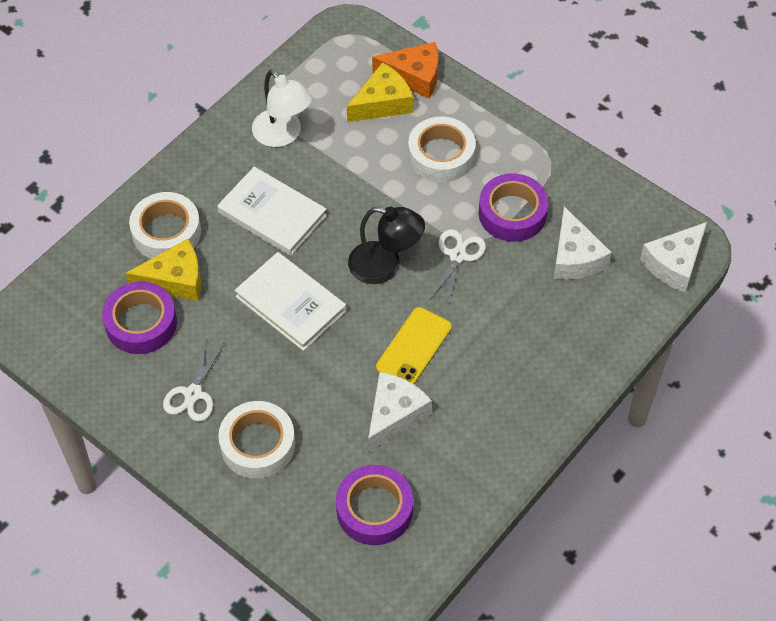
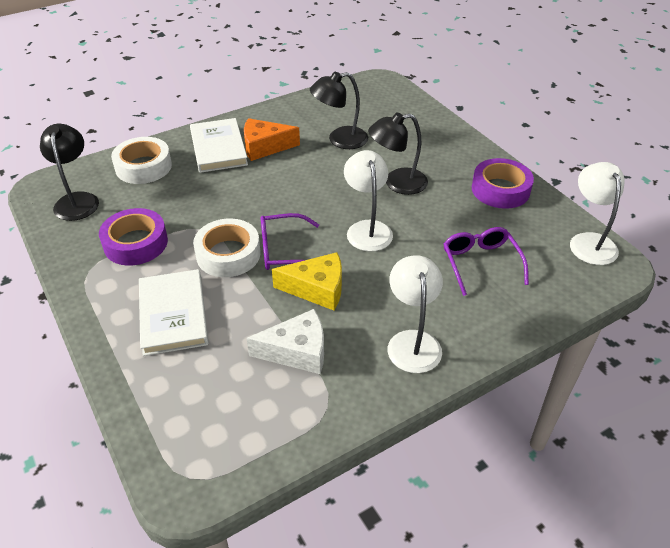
black lamp: 1 -> 3
purple glasses: 0 -> 2
purple tape: 3 -> 2
white cheese: 3 -> 1
white lamp: 1 -> 3
white scissors: 2 -> 0
white tape: 3 -> 2
yellow cheese: 2 -> 1
yellow phone: 1 -> 0

